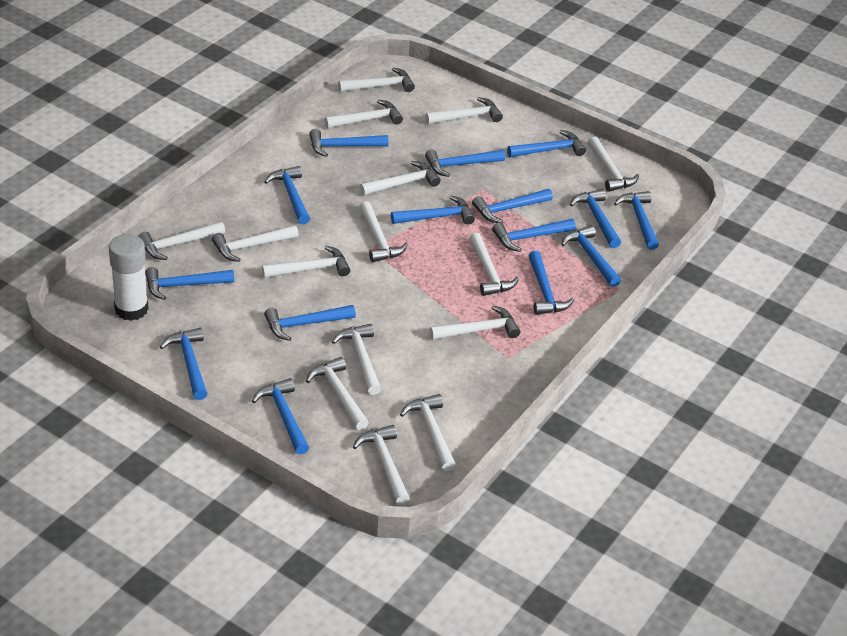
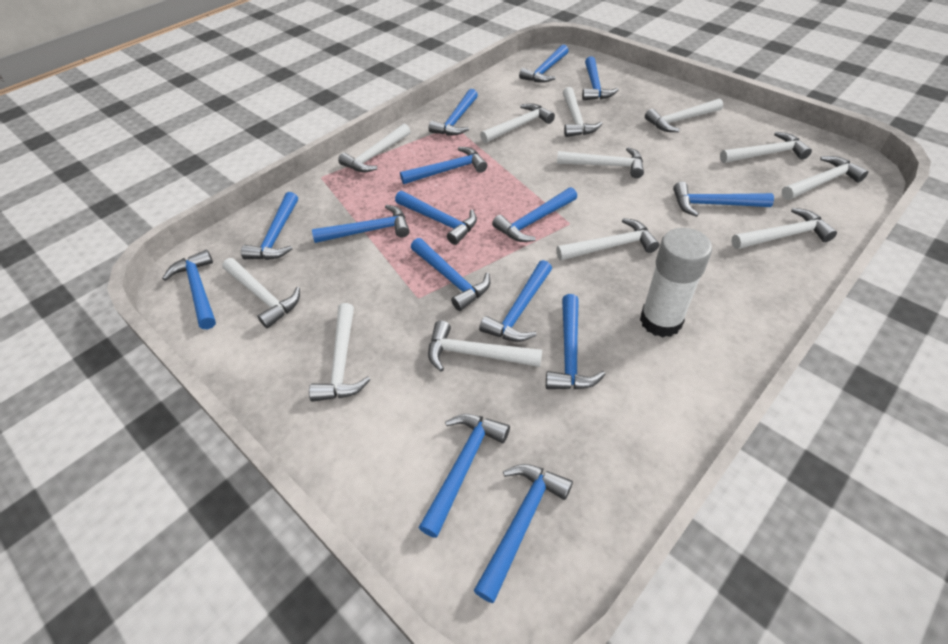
white hammer: 15 -> 12

